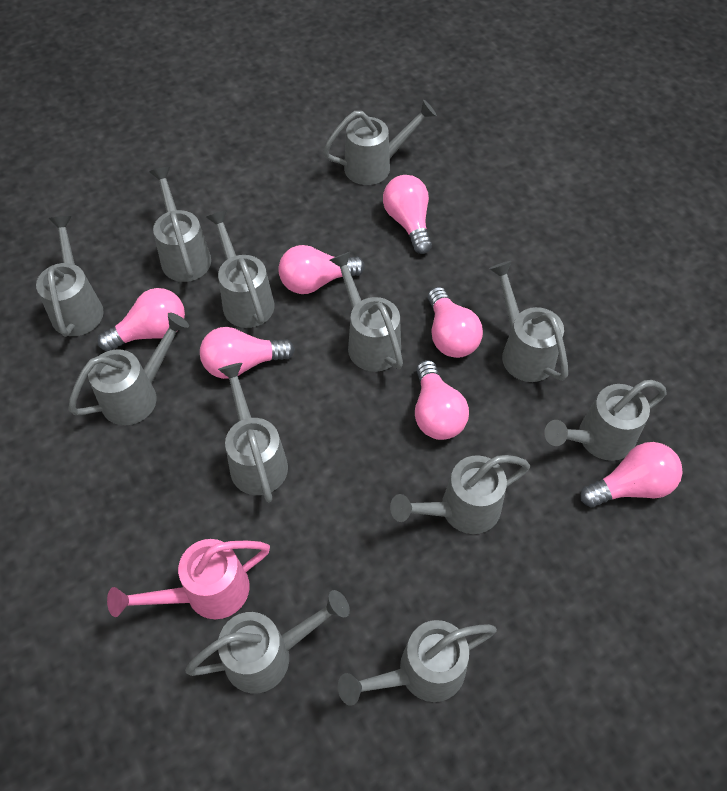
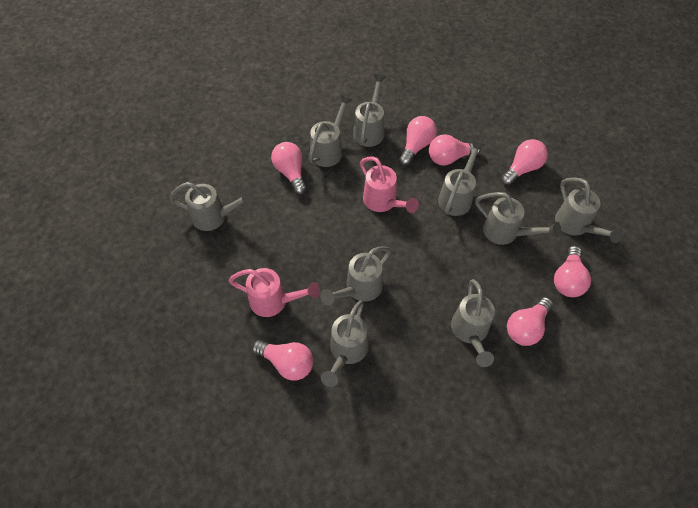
grey watering can: 12 -> 9
pink watering can: 1 -> 2

